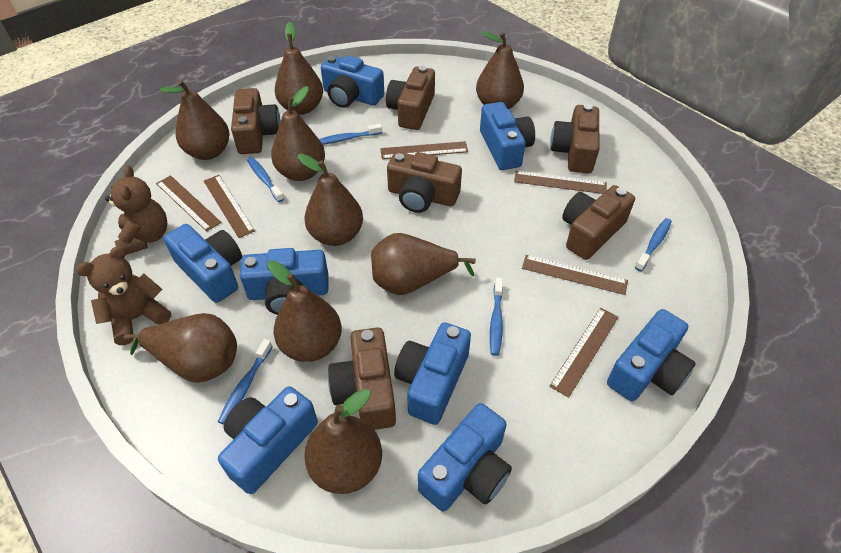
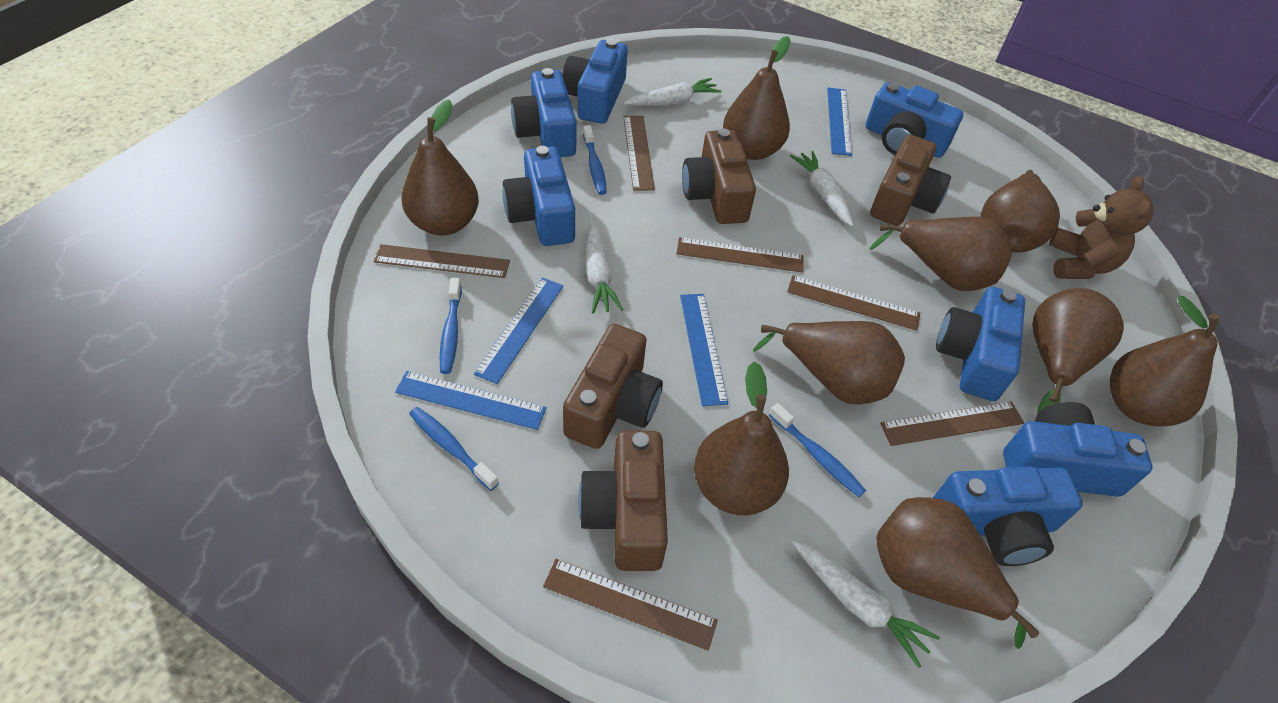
blue camera: 8 -> 7
blue ruler: 0 -> 4
blue toothbrush: 5 -> 4
brown camera: 6 -> 4
brown teddy bear: 2 -> 1
white carrot: 0 -> 4

